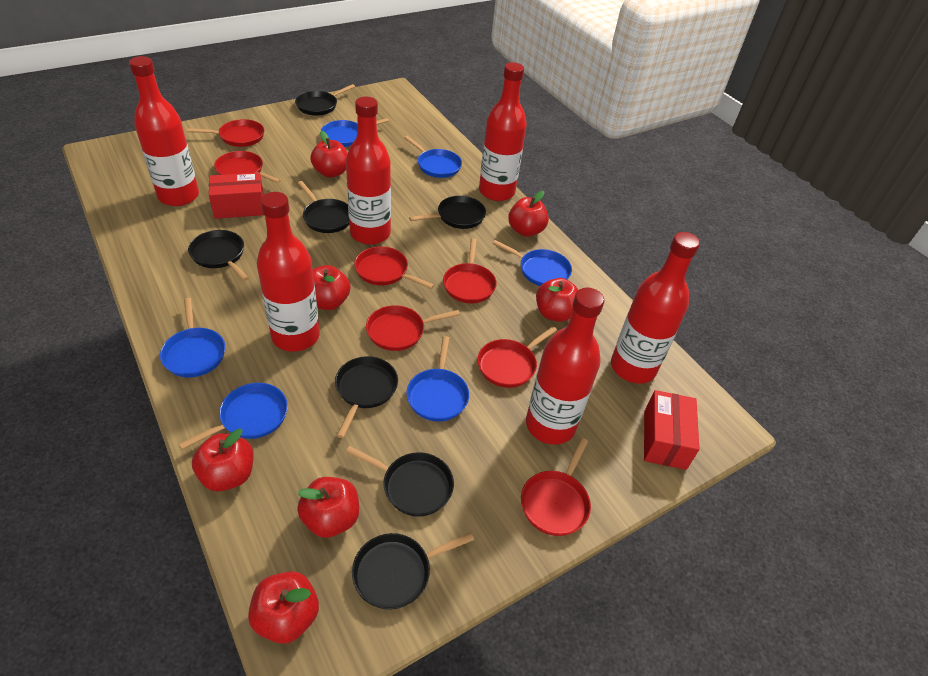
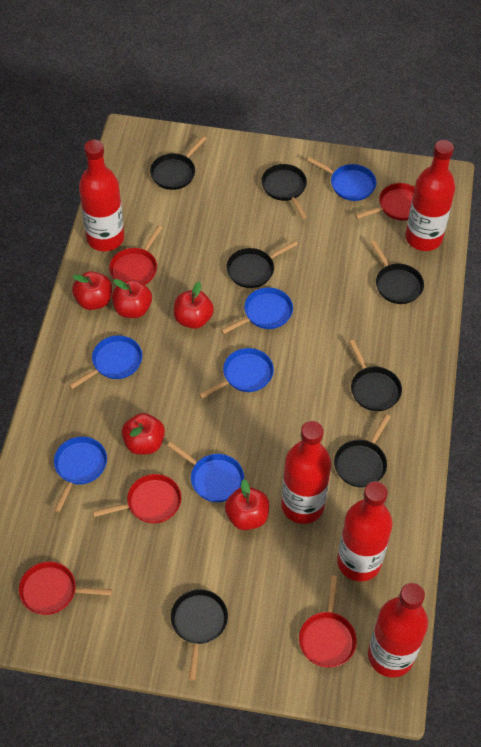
red apple: 7 -> 5
red bottle: 6 -> 5
red box: 2 -> 0
red pan: 7 -> 5

